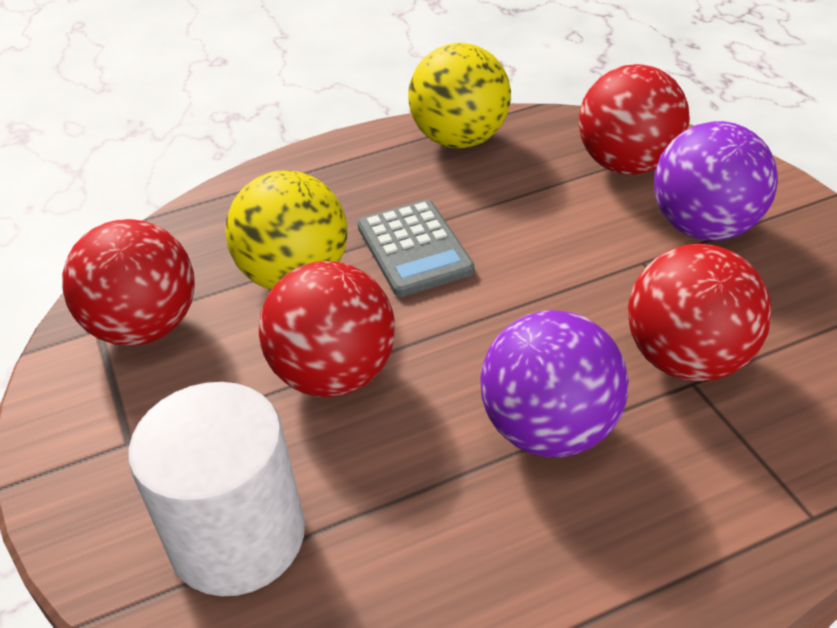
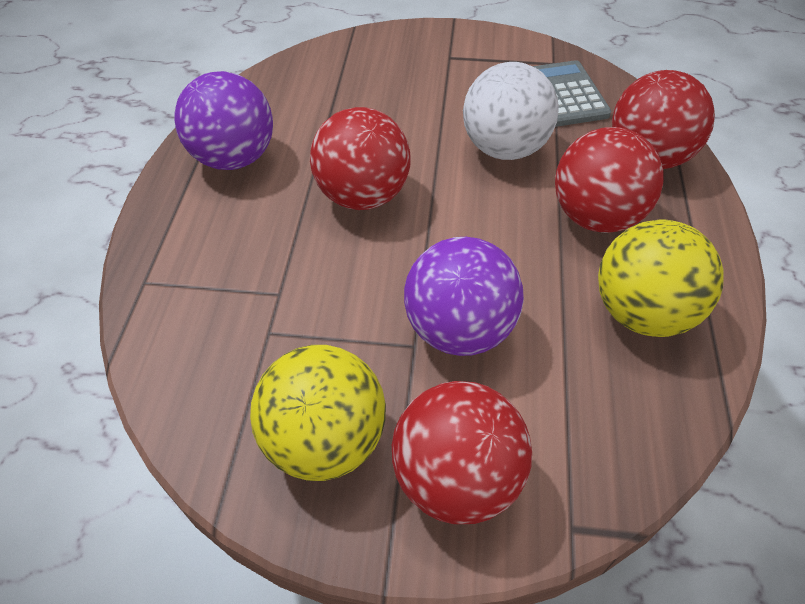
white ball: 0 -> 1
white cylinder: 1 -> 0

